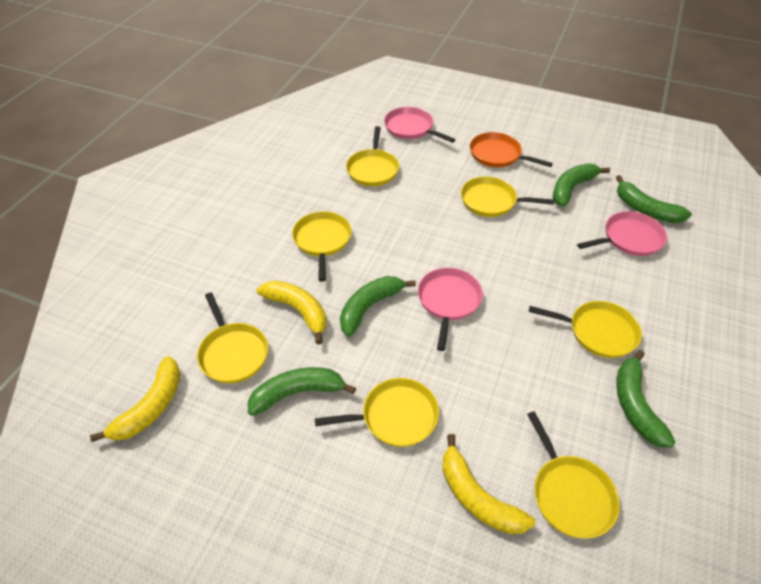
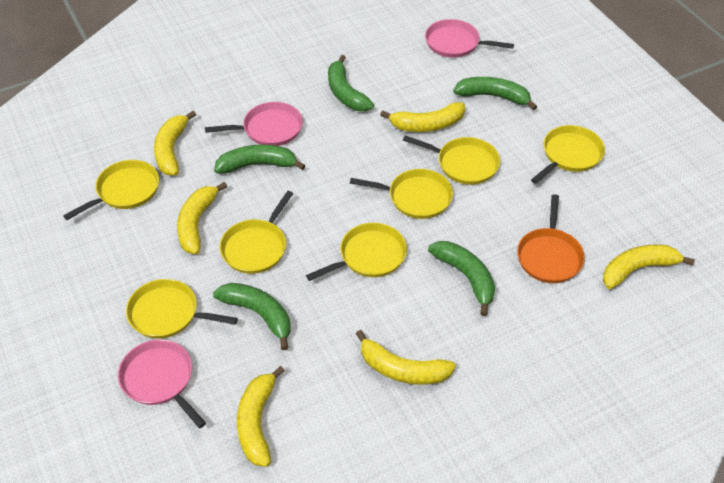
yellow banana: 3 -> 6

